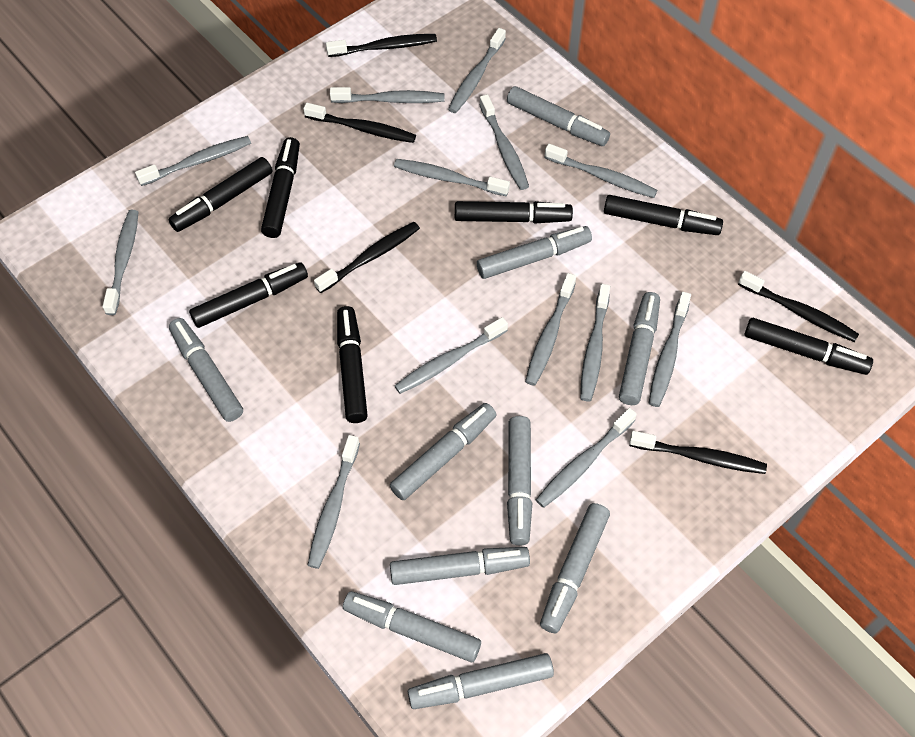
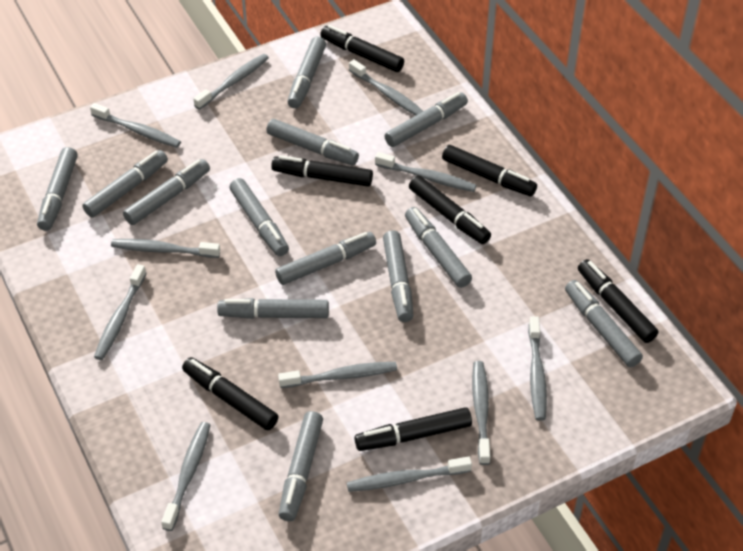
black toothbrush: 5 -> 0
grey marker: 10 -> 13
grey toothbrush: 13 -> 11

